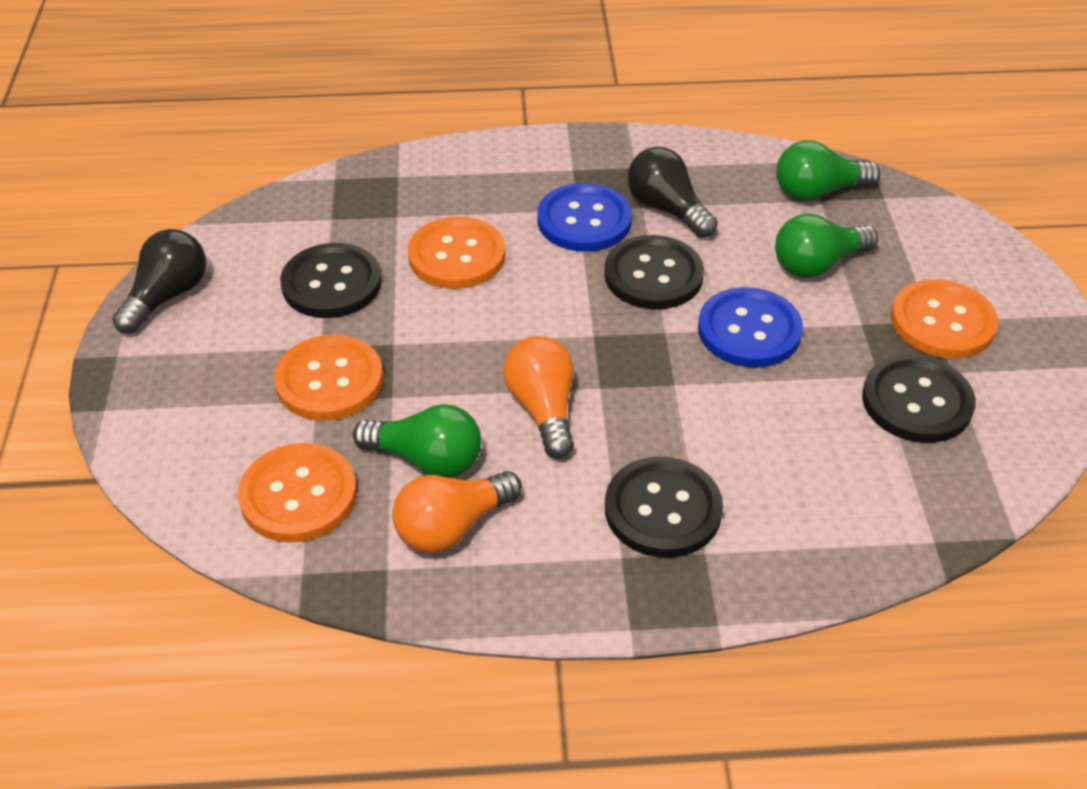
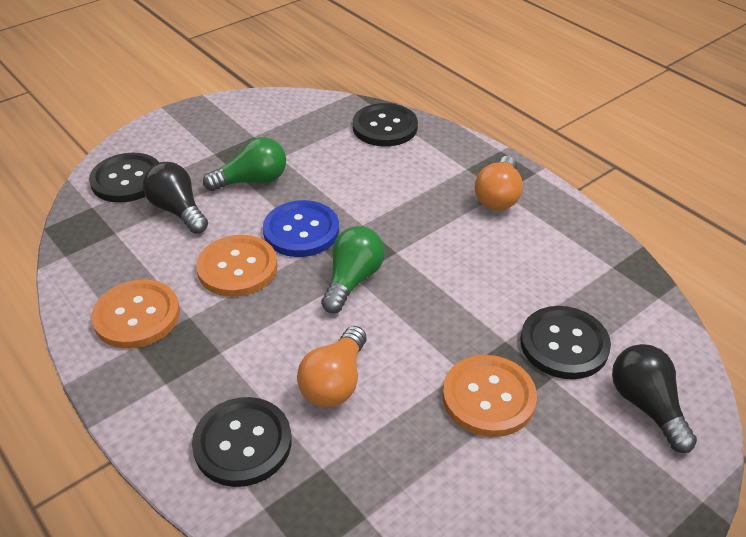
blue button: 2 -> 1
green light bulb: 3 -> 2
orange button: 4 -> 3

